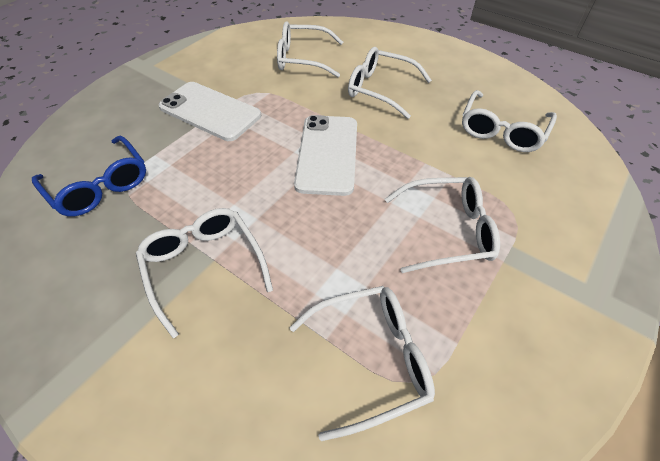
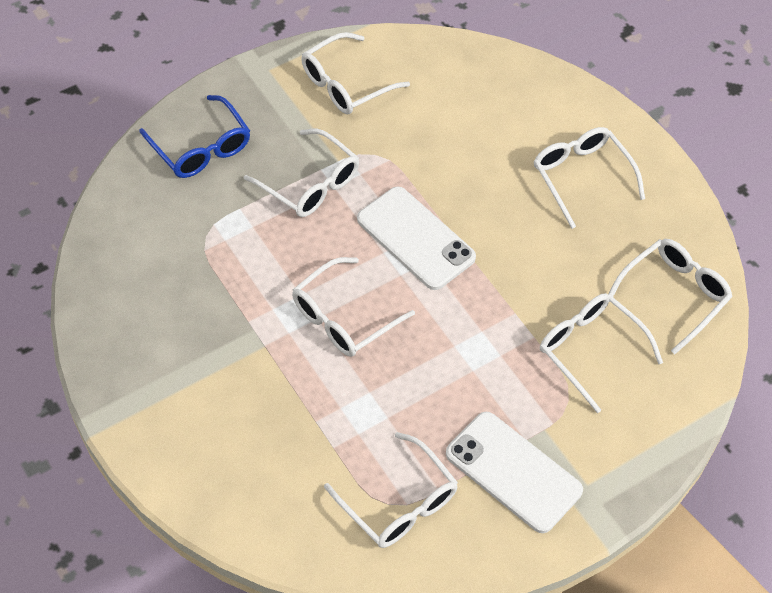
white glasses: 6 -> 7

